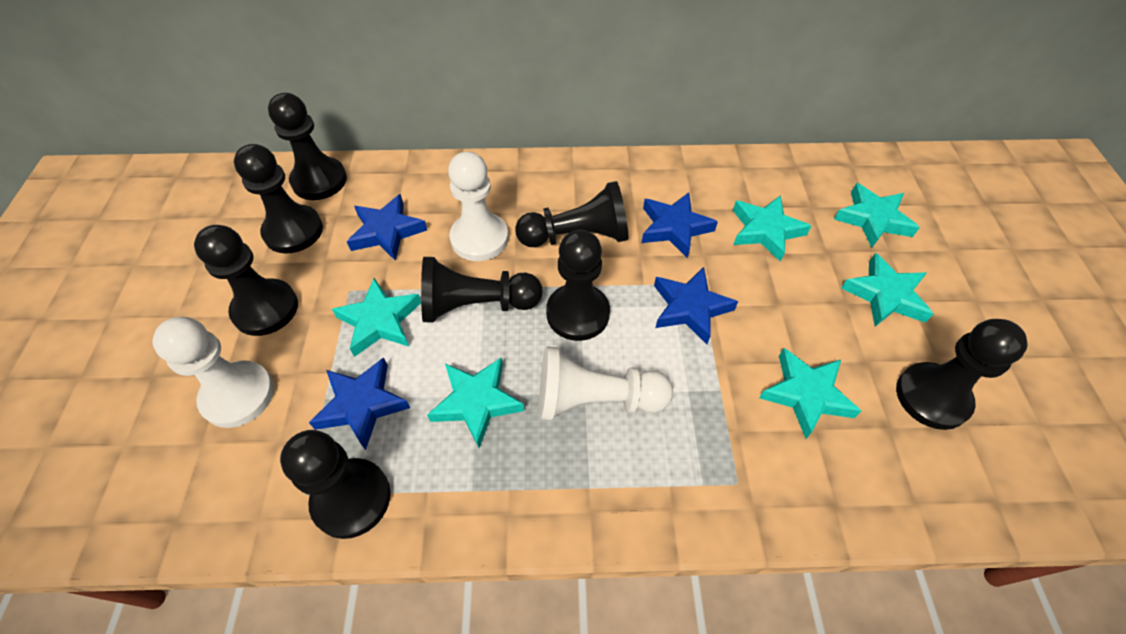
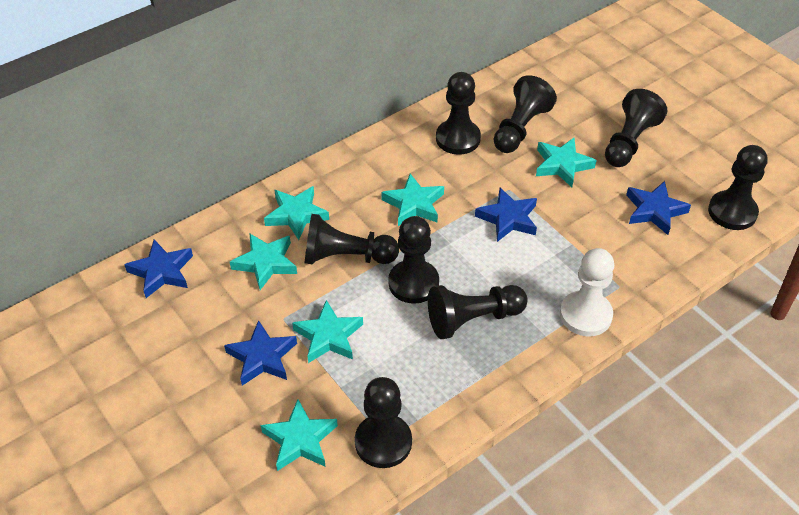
white pawn: 3 -> 1

